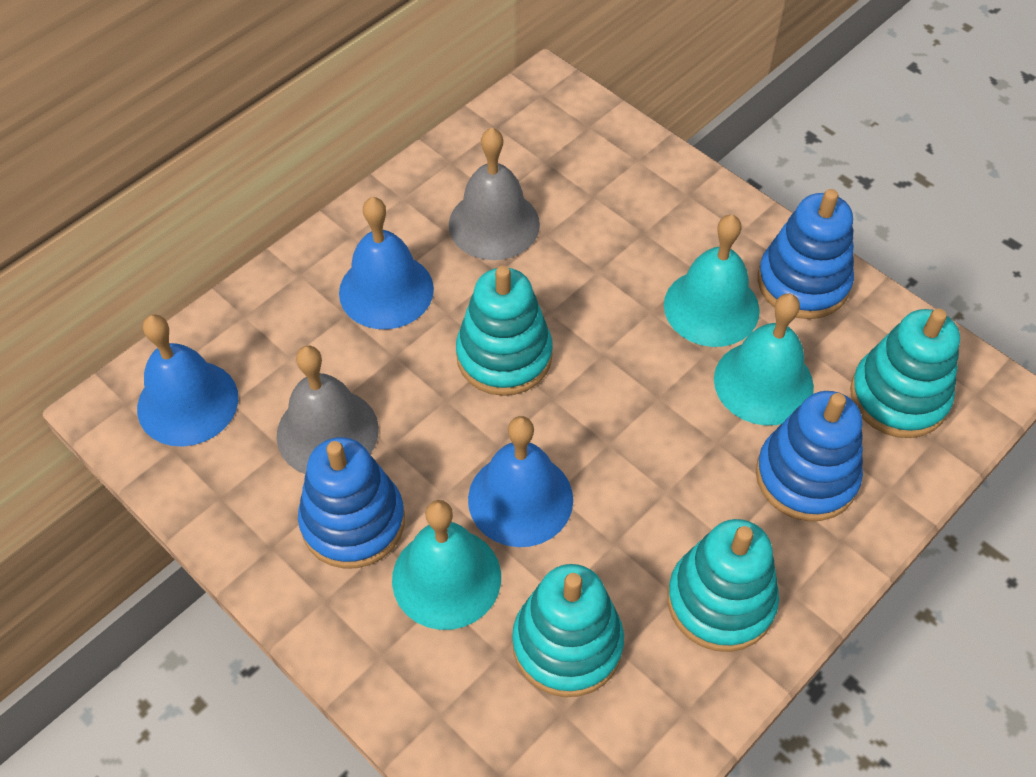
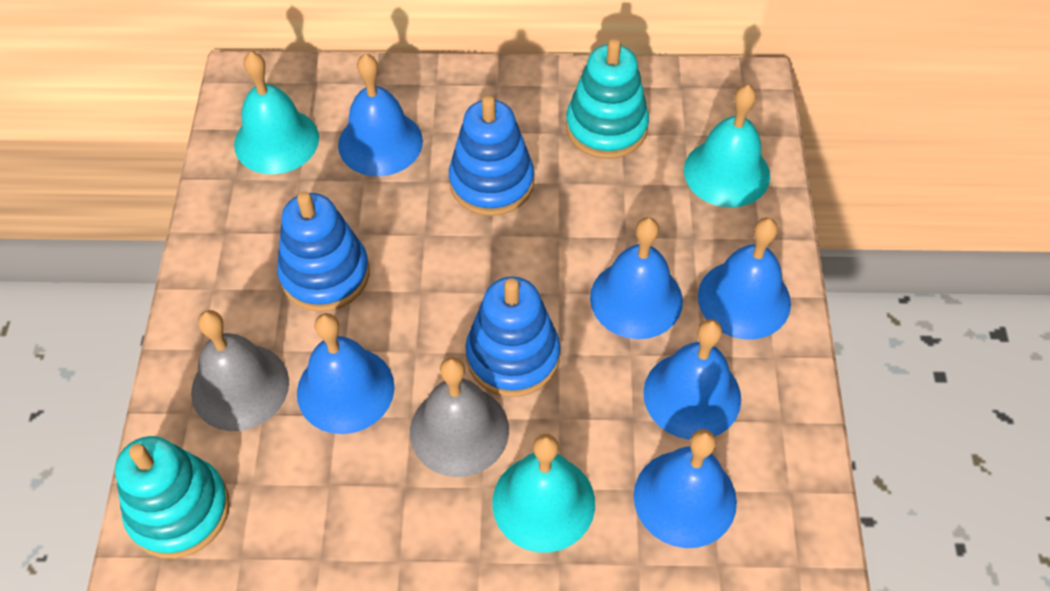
blue bell: 3 -> 6
turquoise stacking toy: 4 -> 2

